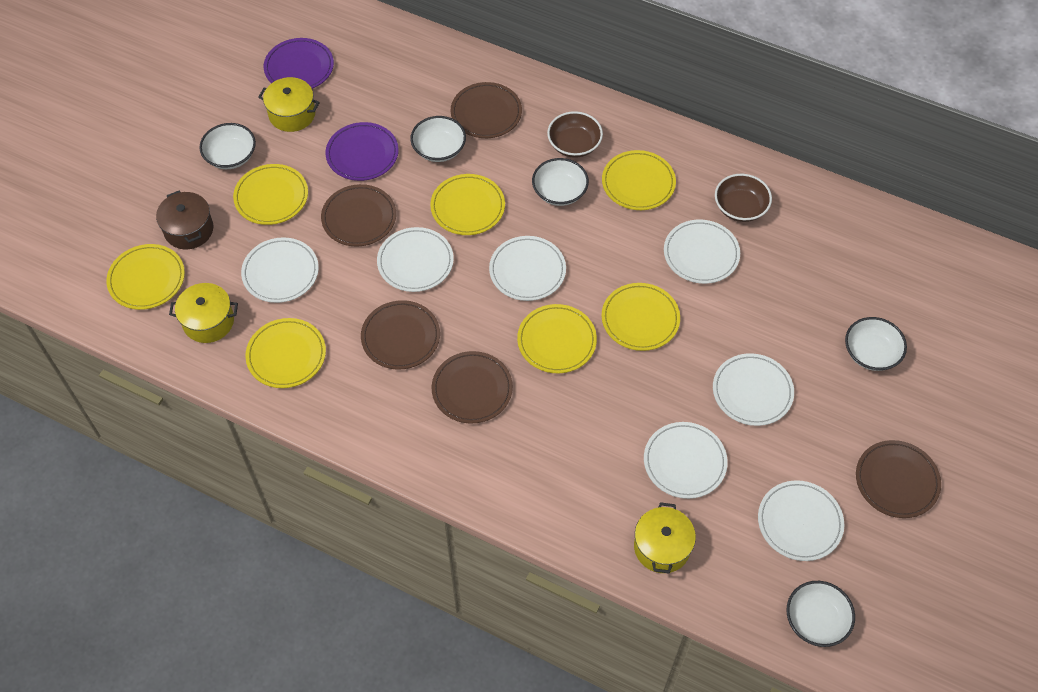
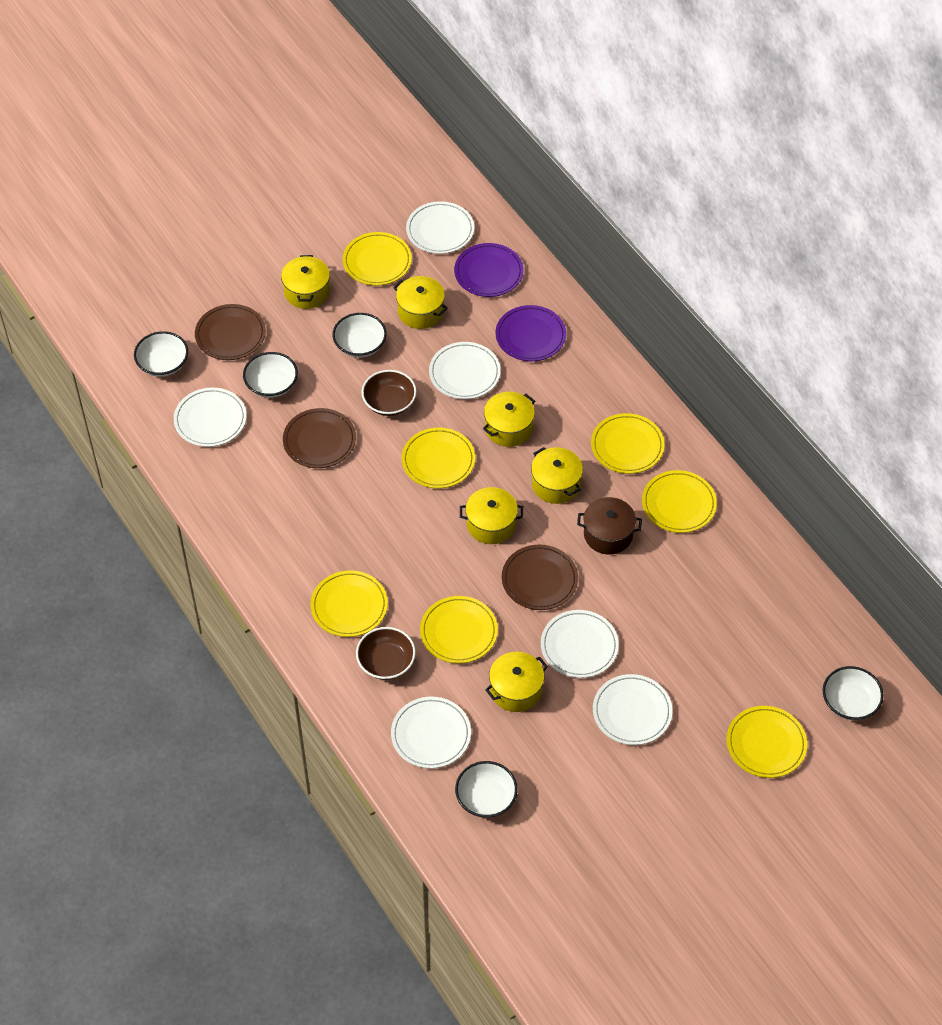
brown plate: 5 -> 3
white plate: 7 -> 6
yellow pot: 3 -> 6

